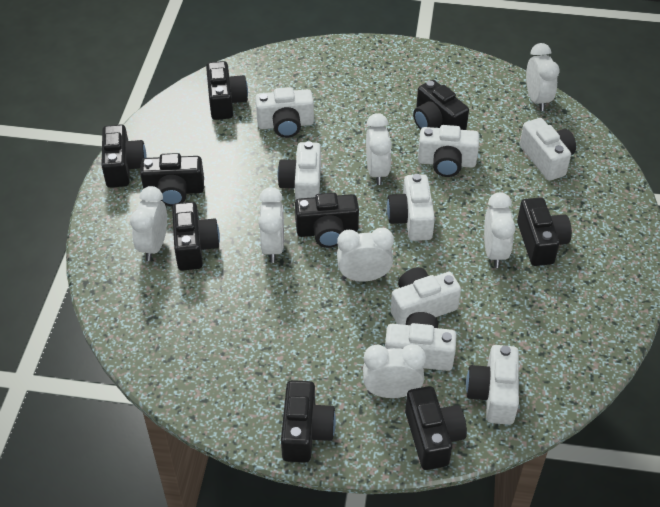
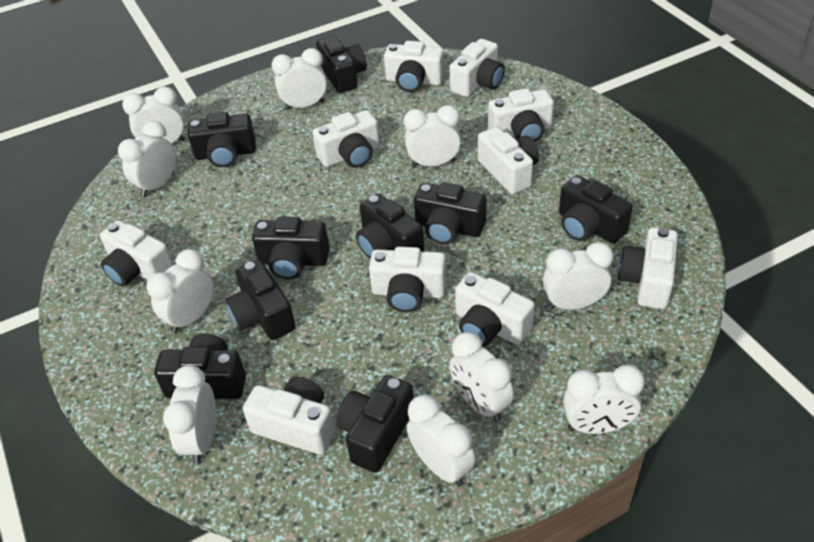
white camera: 8 -> 10
white clock: 7 -> 10

